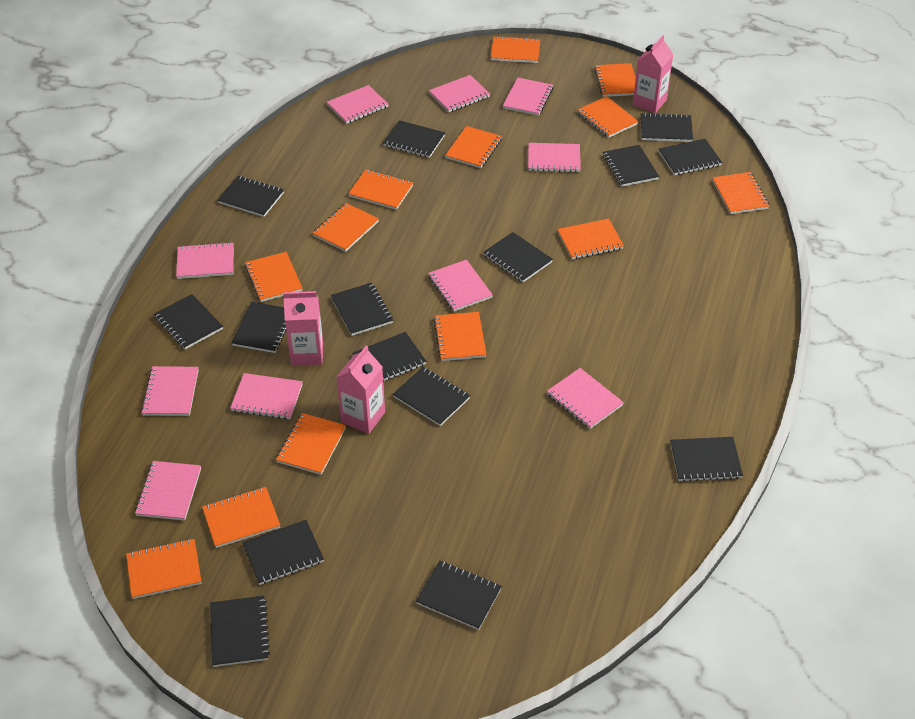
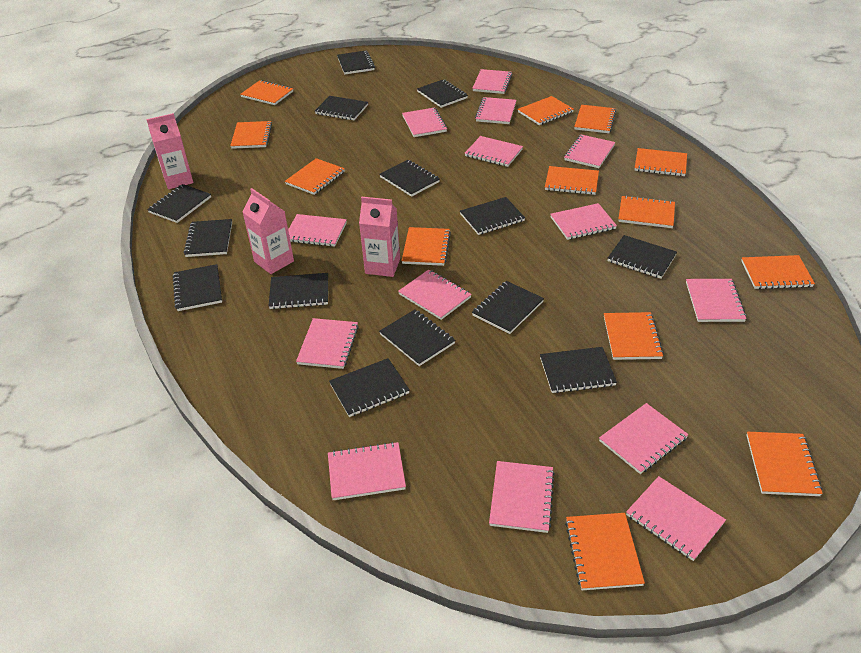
black notebook: 15 -> 14
pink notebook: 10 -> 14

